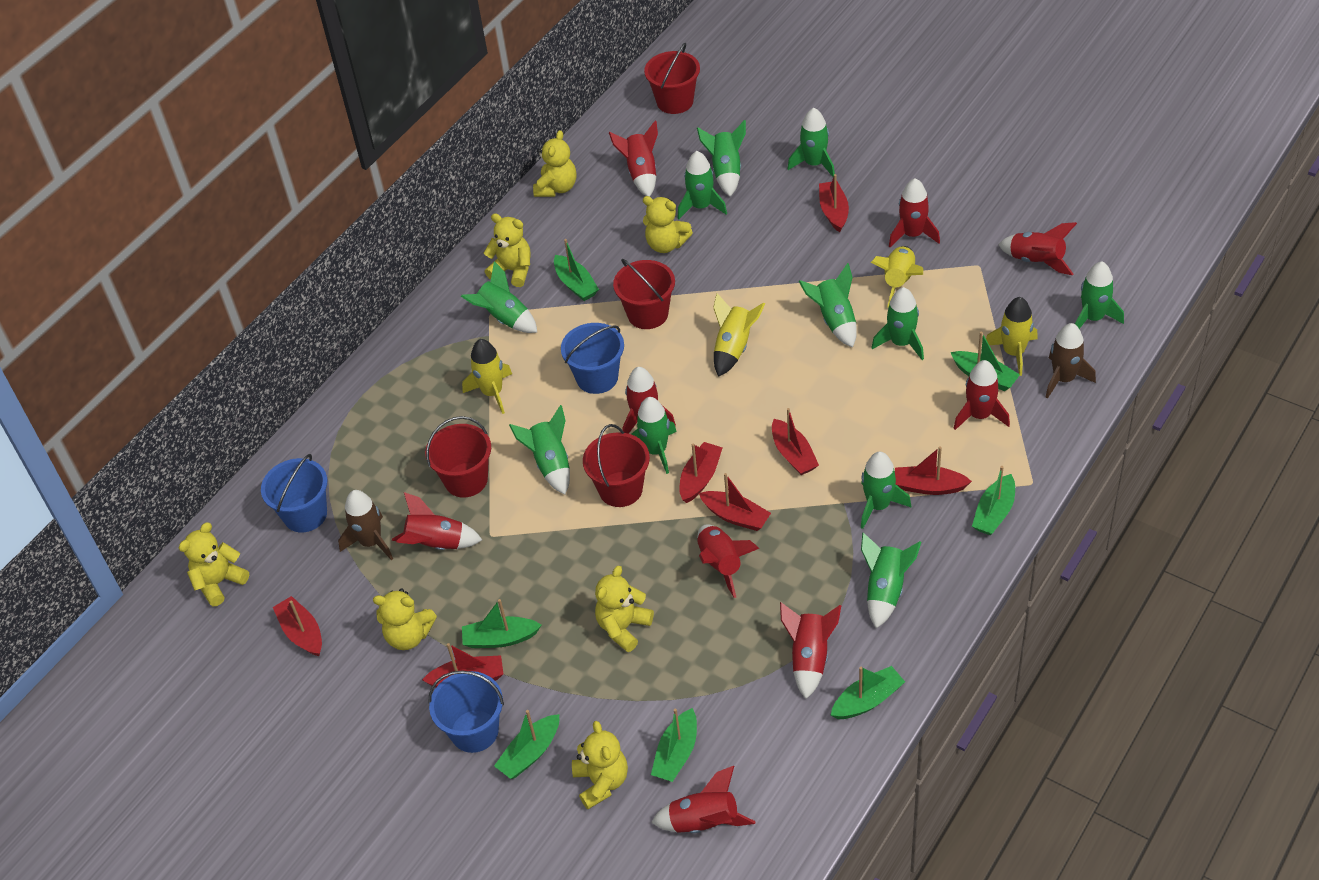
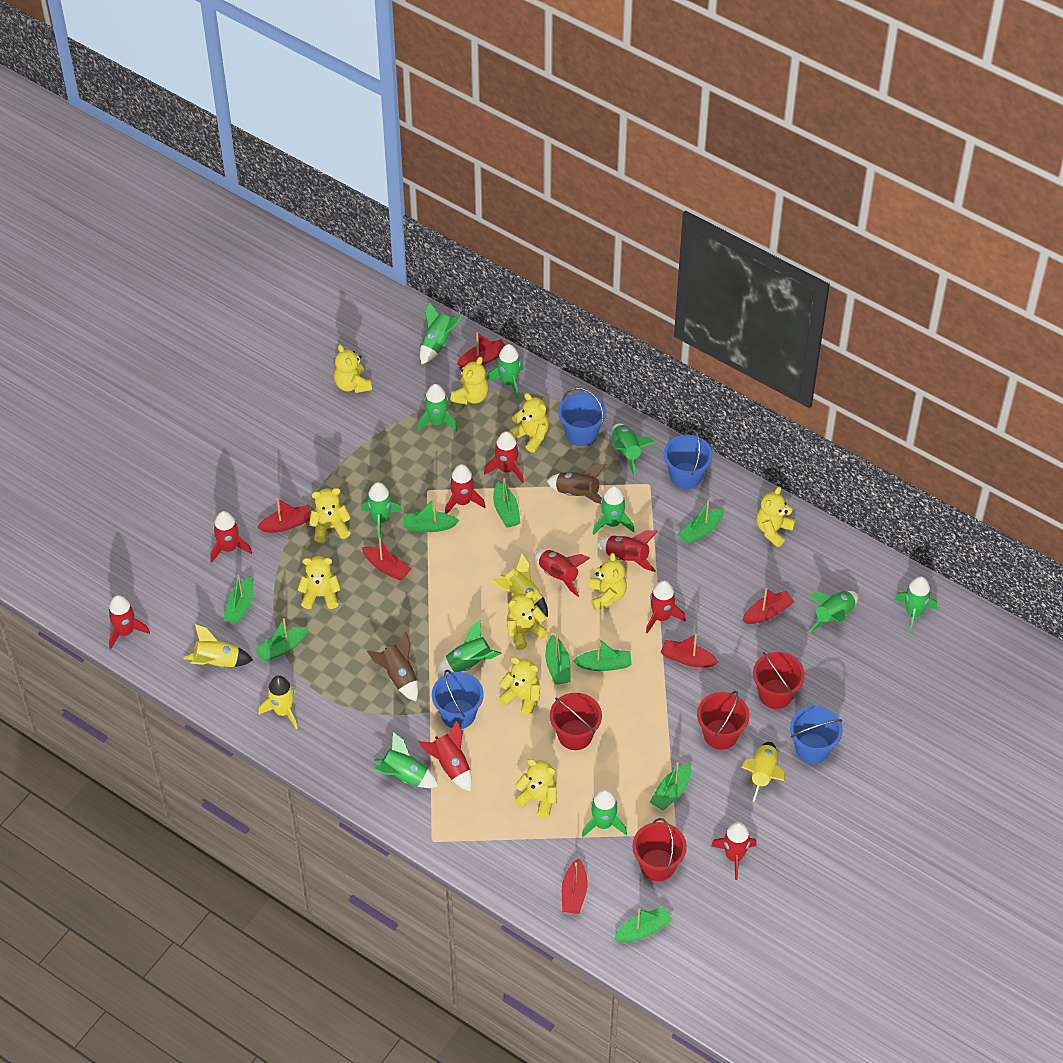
blue bucket: 3 -> 4
green boat: 7 -> 9
red boat: 7 -> 6
yellow teddy bear: 7 -> 10

